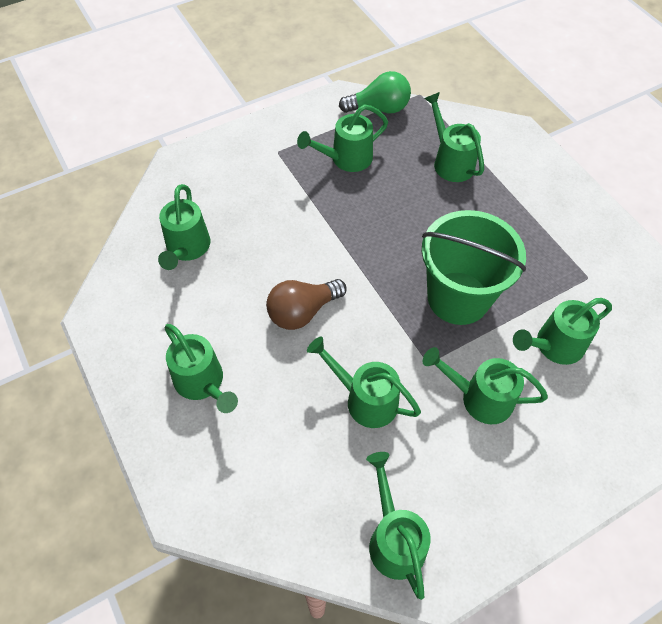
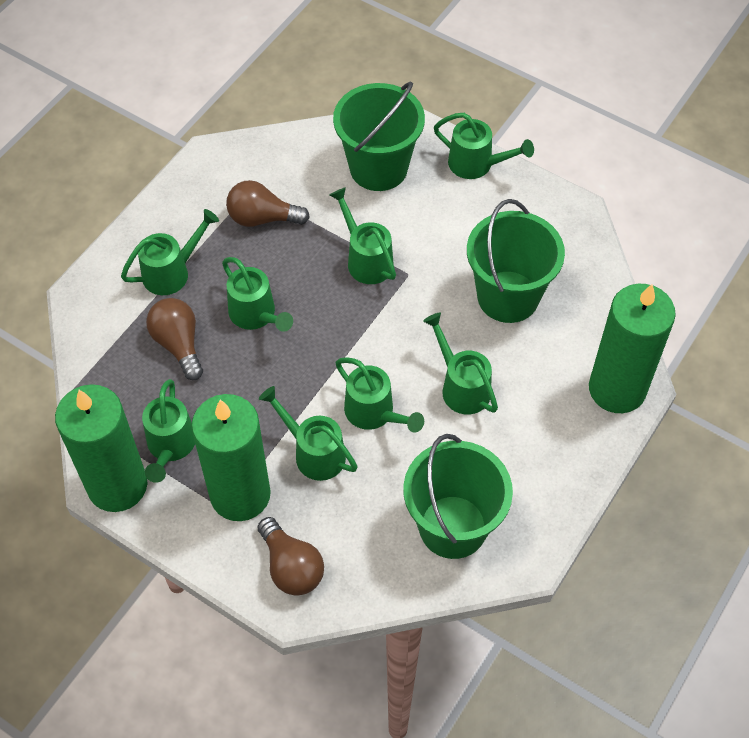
brown light bulb: 1 -> 3
green bucket: 1 -> 3
green candle: 0 -> 3
green light bulb: 1 -> 0

